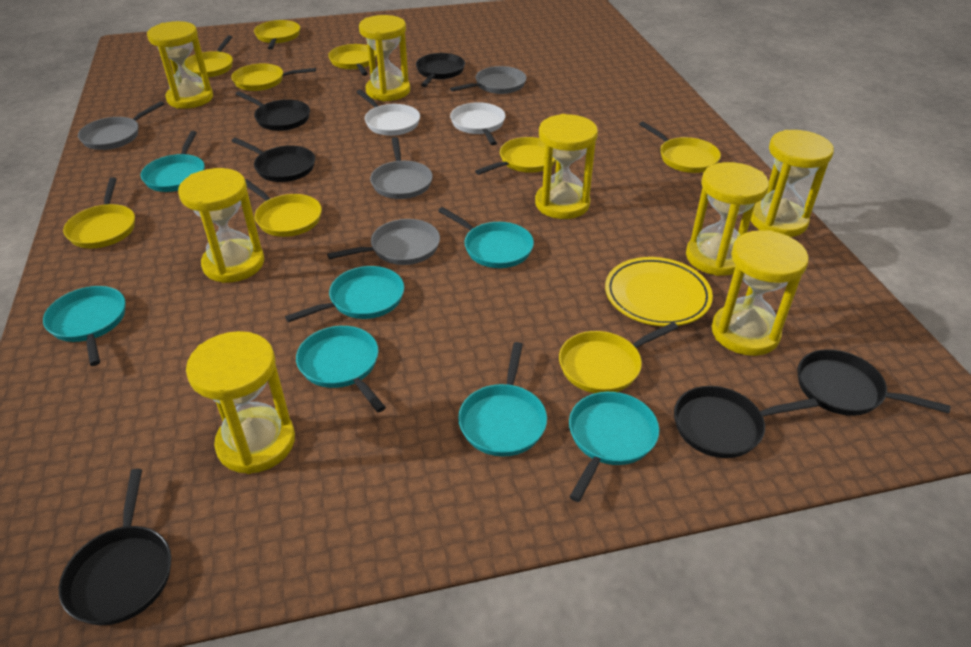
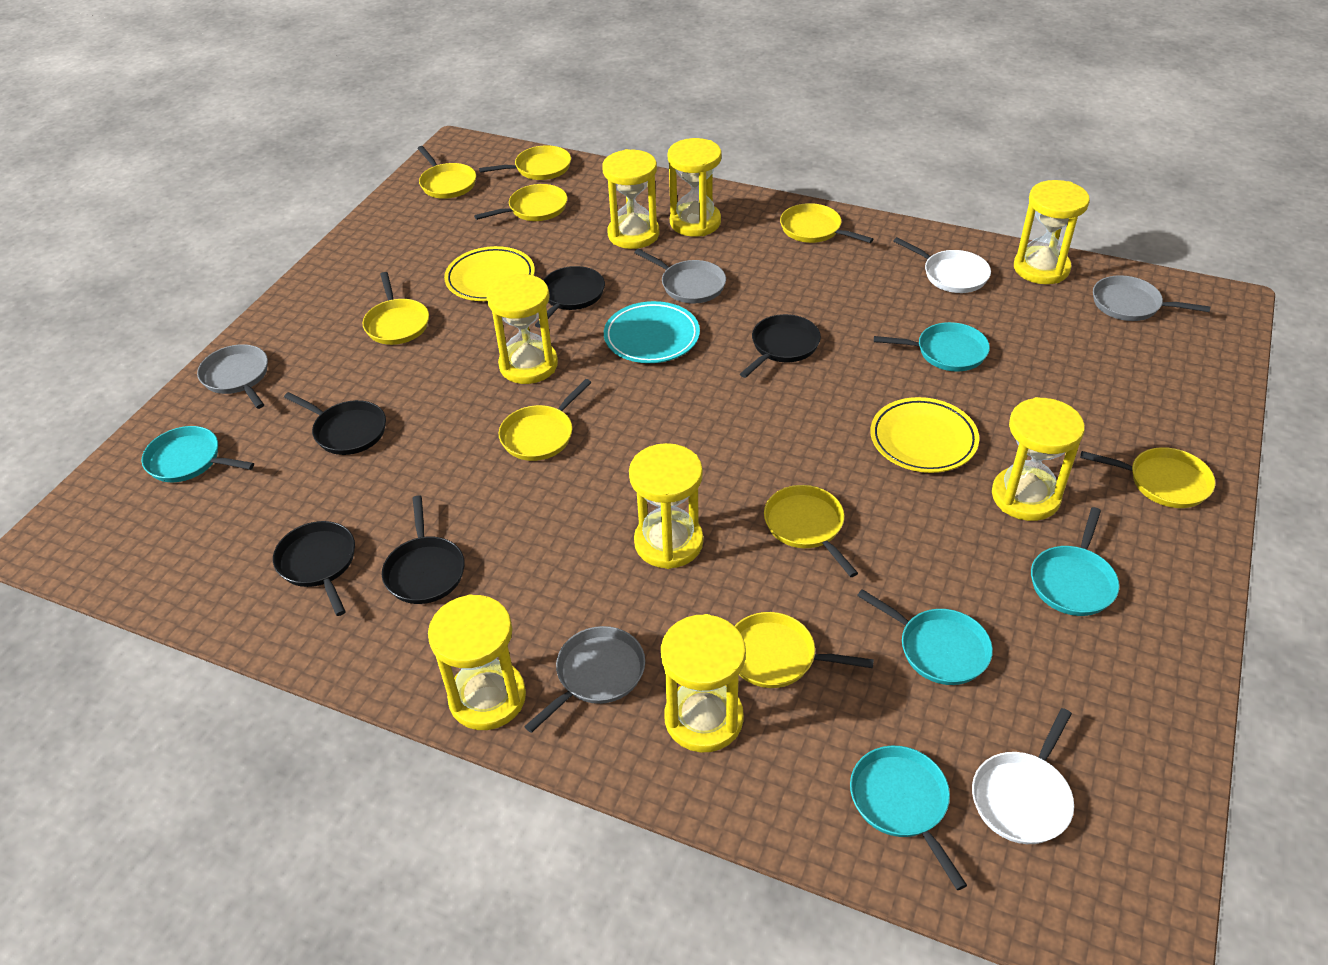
black pan: 6 -> 5
turquoise pan: 7 -> 5
turquoise plate: 0 -> 1
yellow plate: 1 -> 2

